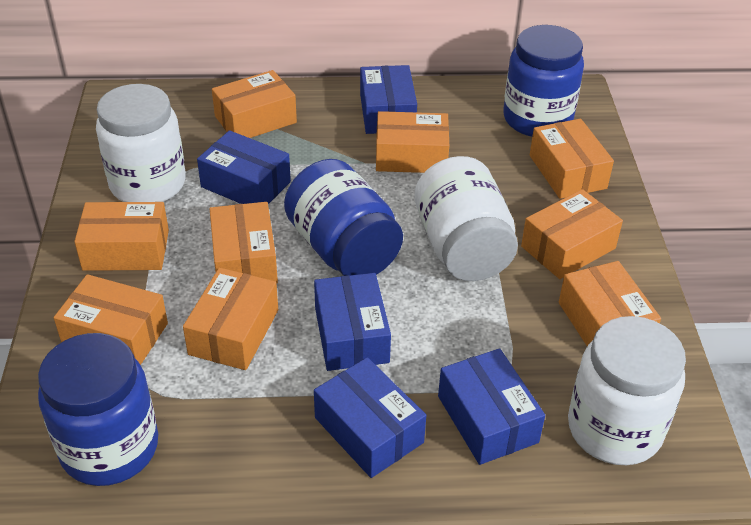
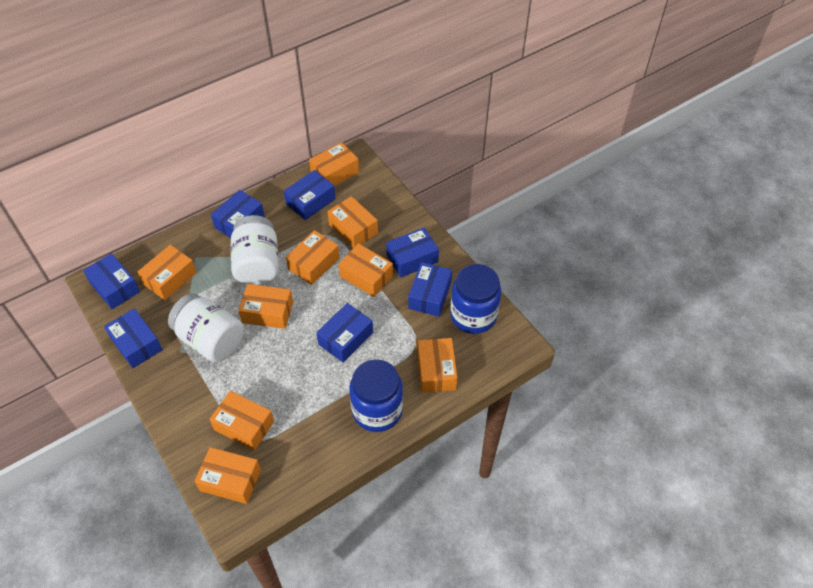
blue box: 5 -> 7
blue jar: 3 -> 2
white jar: 3 -> 2

